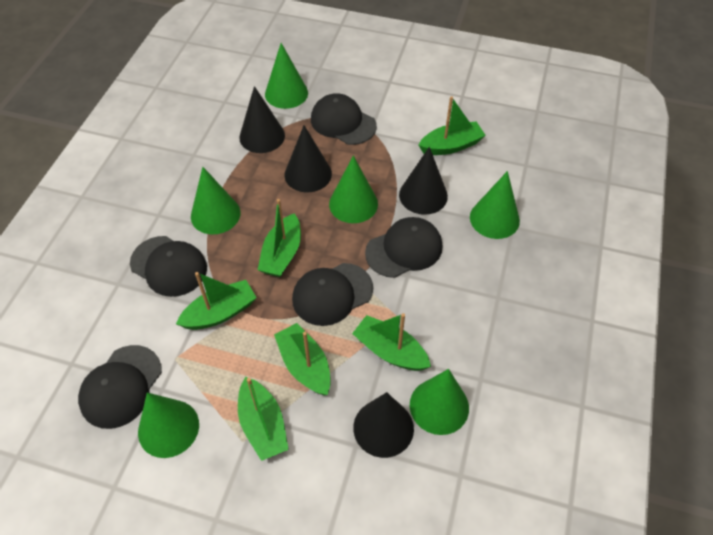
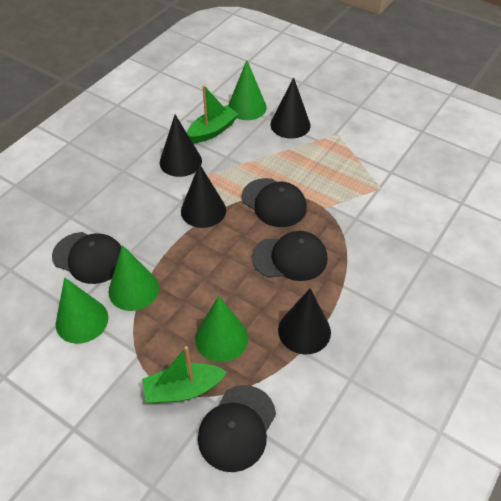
black cap: 5 -> 4
green boat: 6 -> 2
green cone: 6 -> 4

